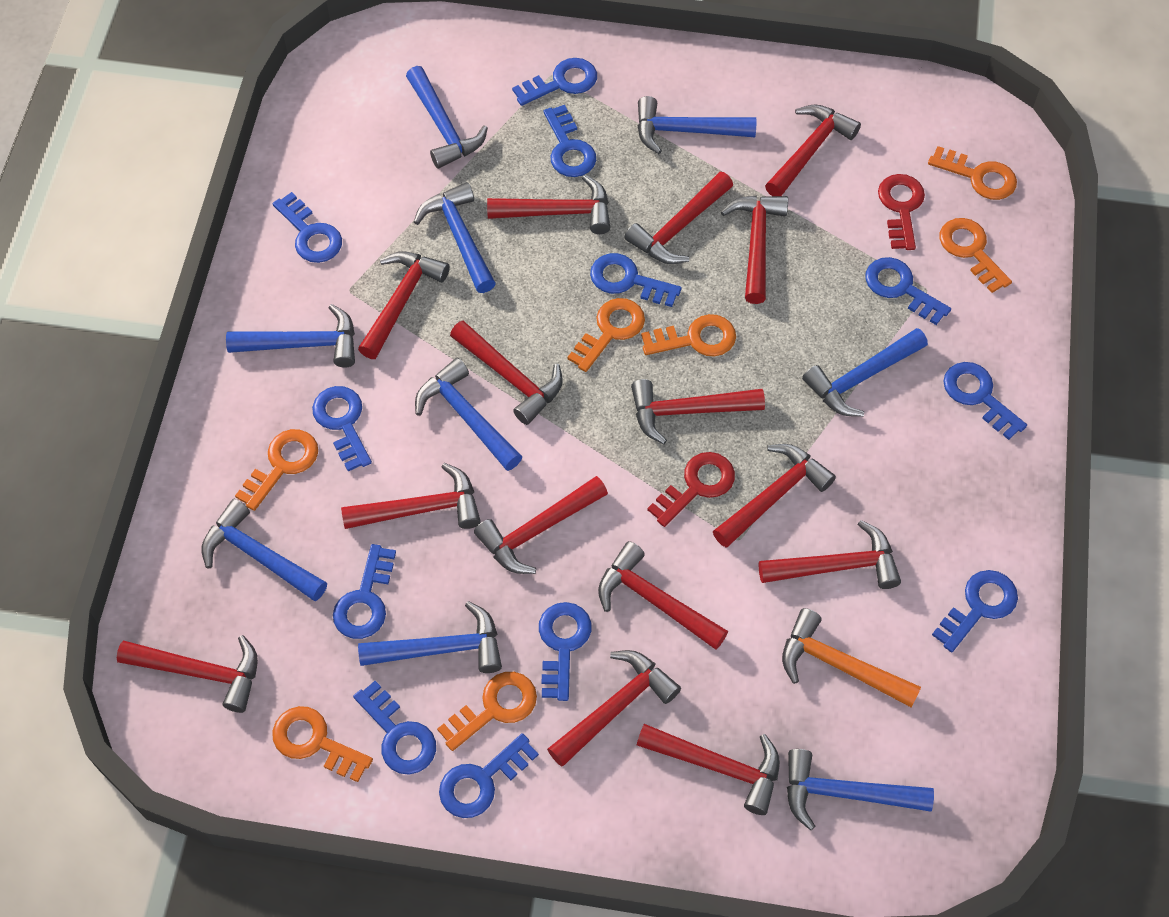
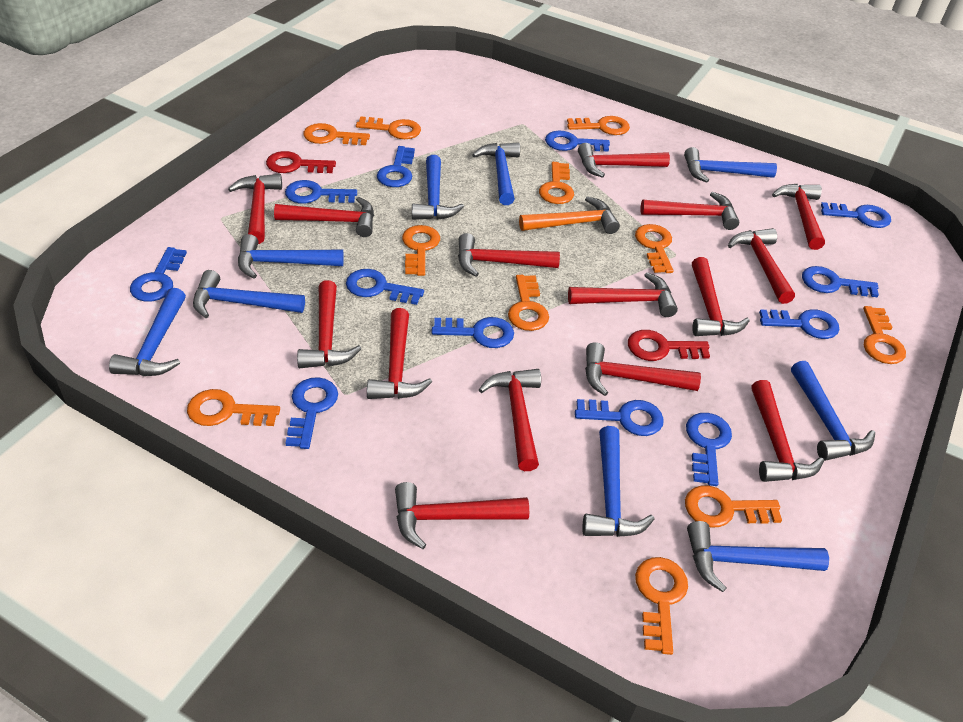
orange key: 7 -> 11

